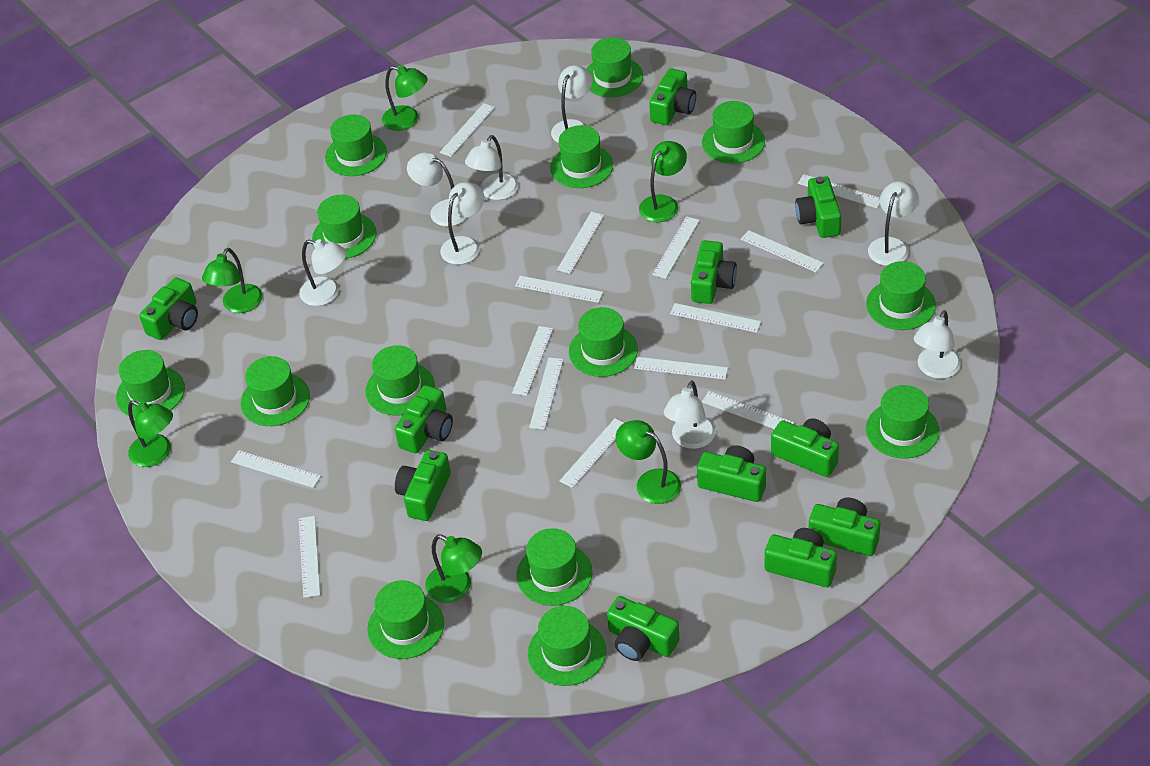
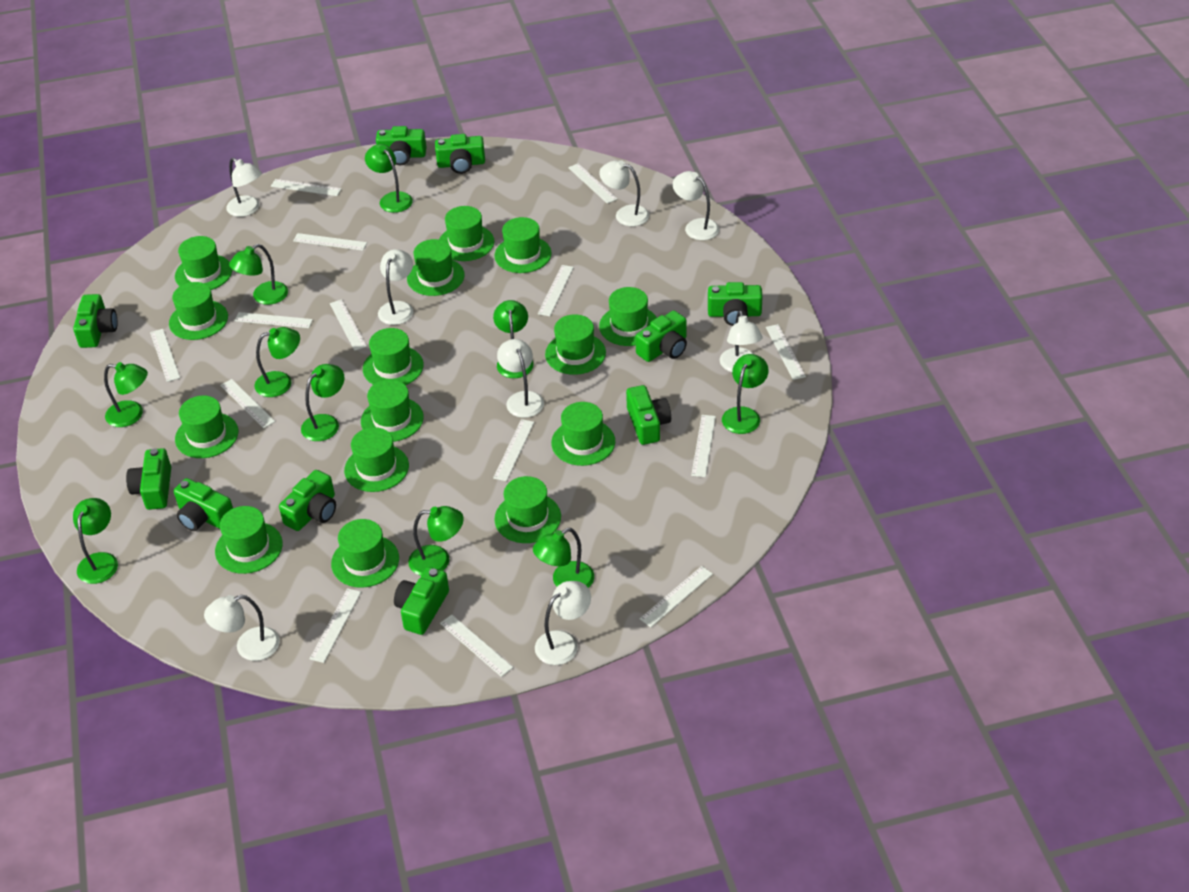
green camera: 11 -> 10
green hat: 14 -> 15
green lamp: 6 -> 10

